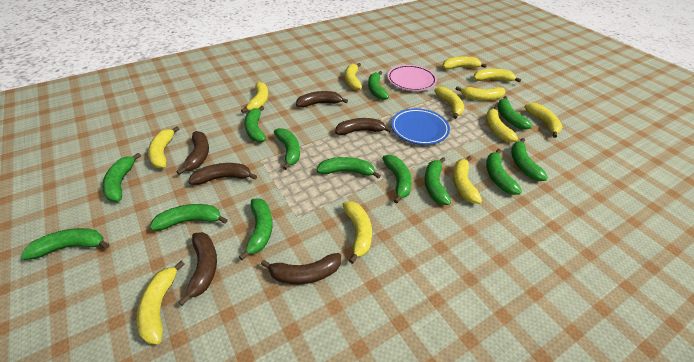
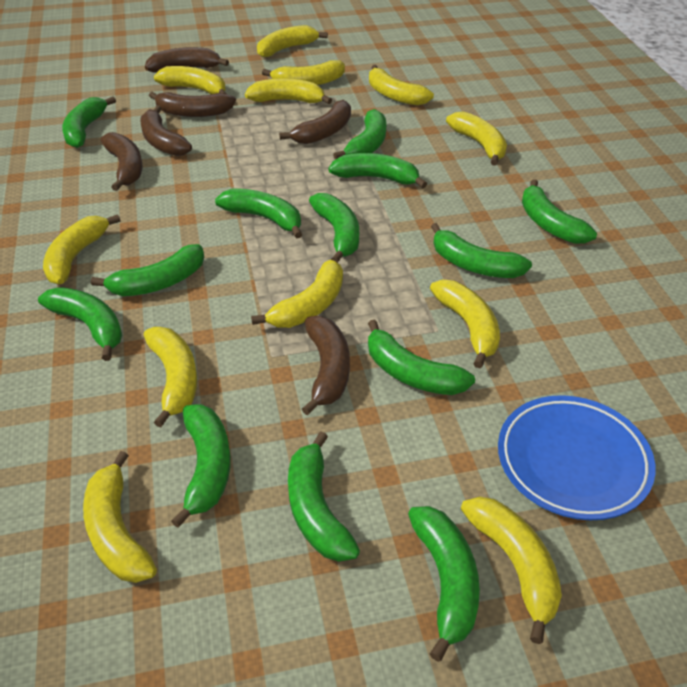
pink plate: 1 -> 0

